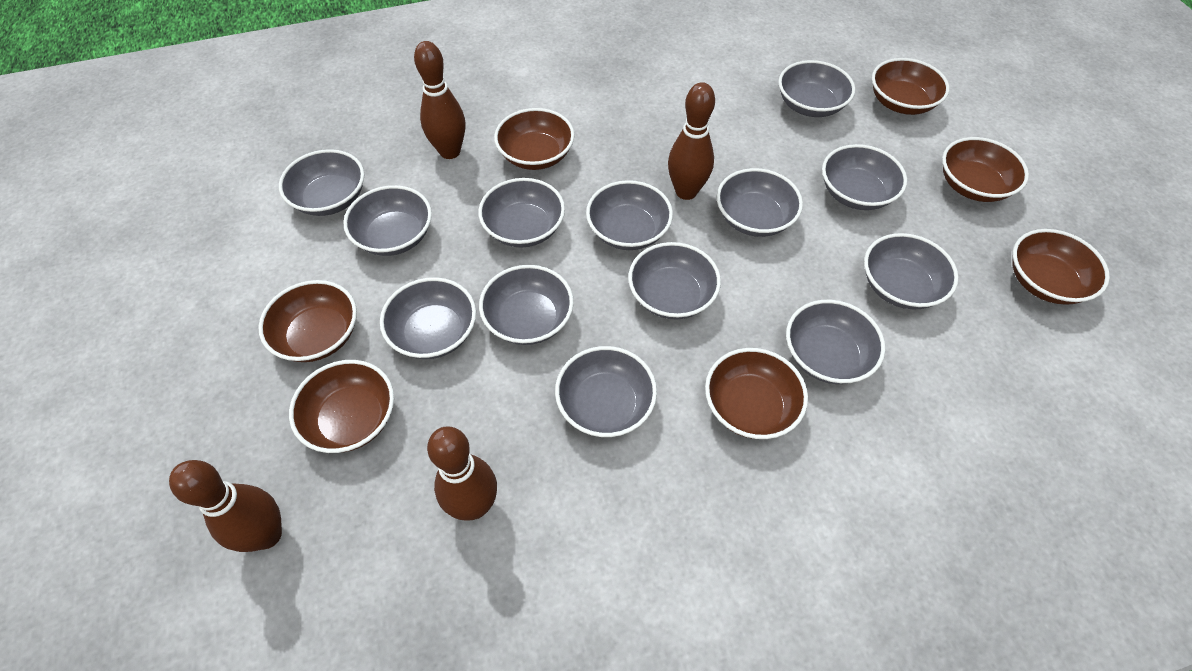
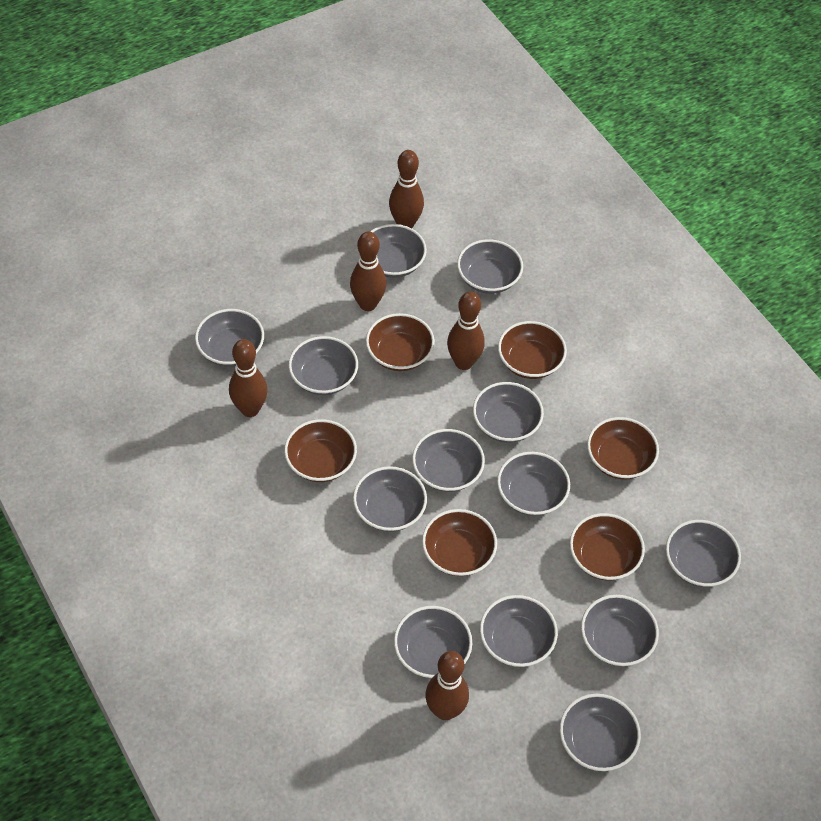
brown bowl: 7 -> 6
brown bowling pin: 4 -> 5

